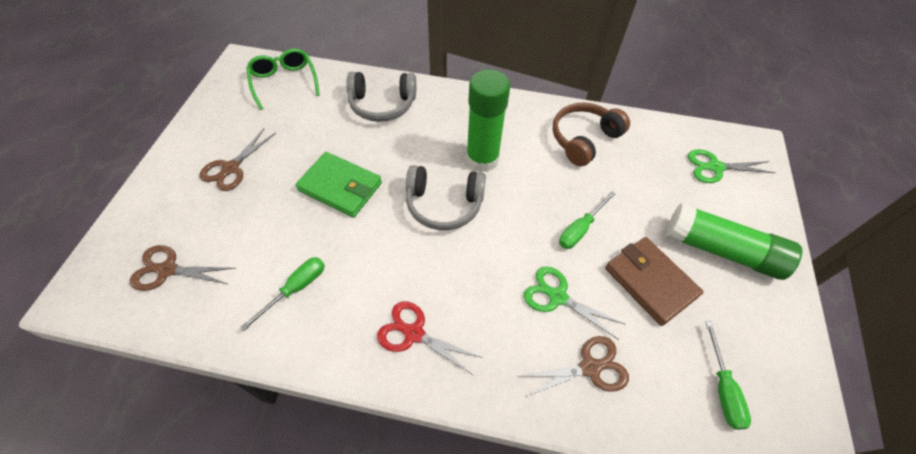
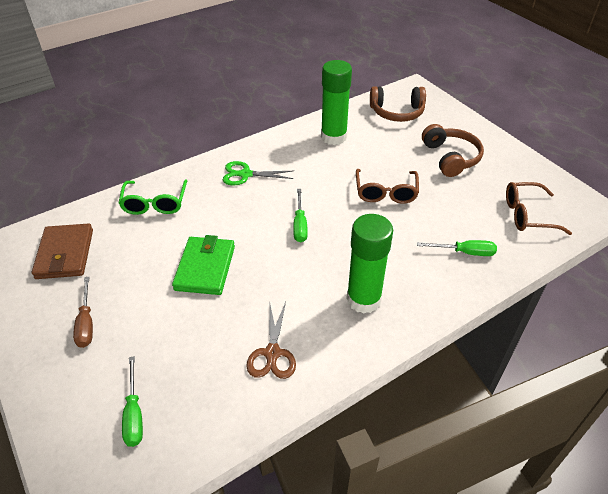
brown glasses: 0 -> 2
brown headphones: 1 -> 2
brown scissors: 3 -> 1
brown screwdriver: 0 -> 1
green scissors: 2 -> 1
grey headphones: 2 -> 0
red scissors: 1 -> 0

